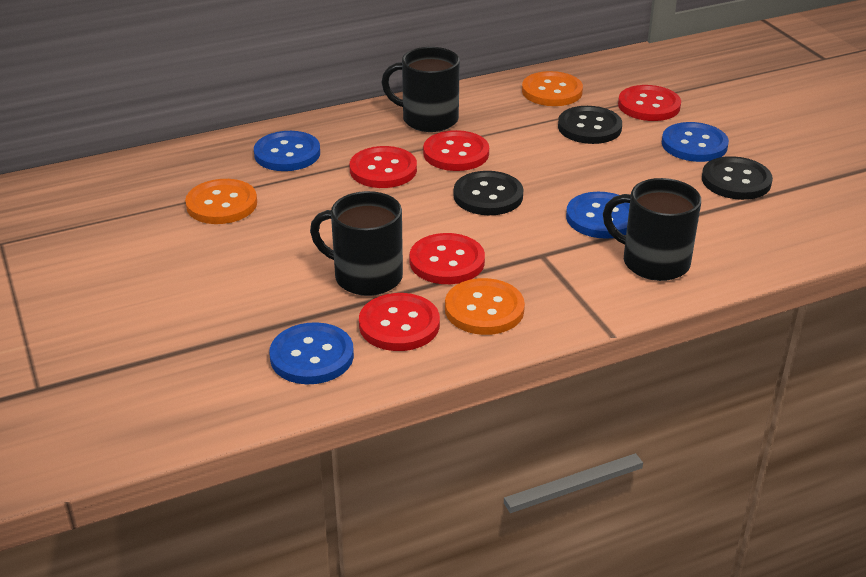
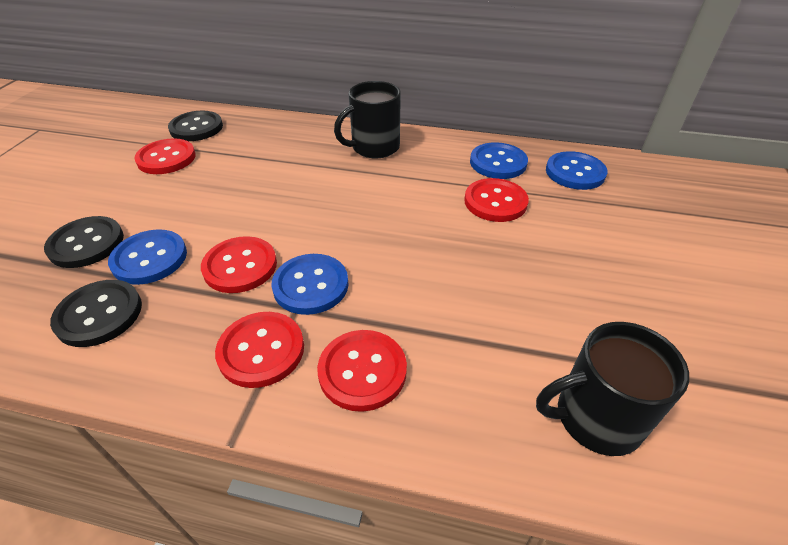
black mug: 3 -> 2
orange button: 3 -> 0

